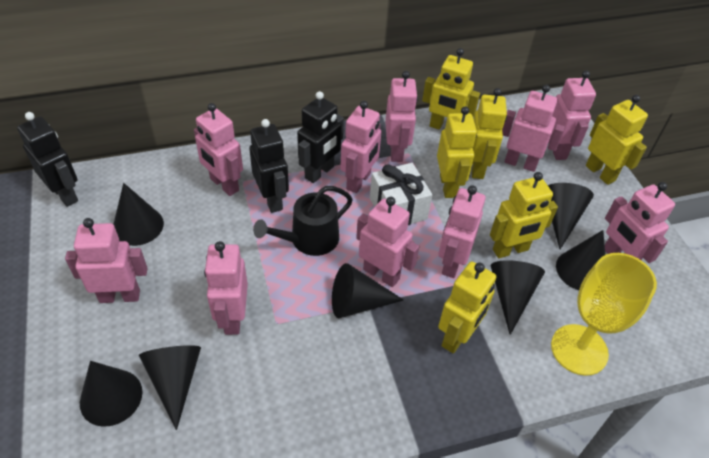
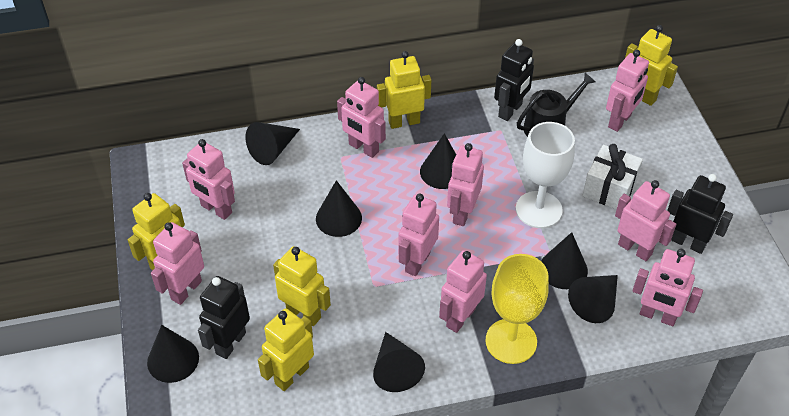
pink robot: 10 -> 9
white goblet: 0 -> 1
yellow robot: 6 -> 5

